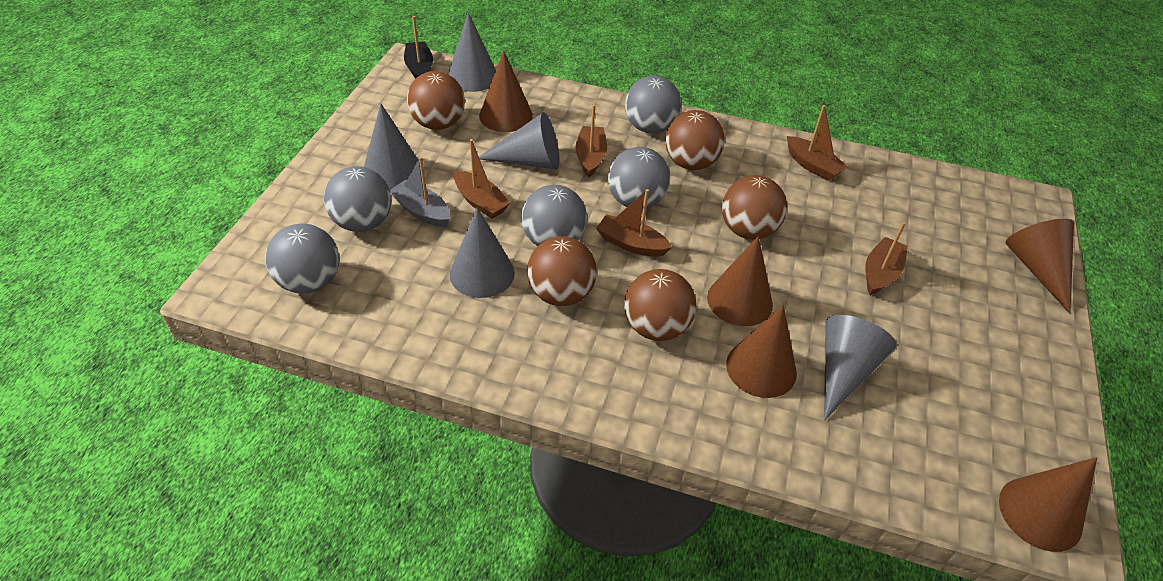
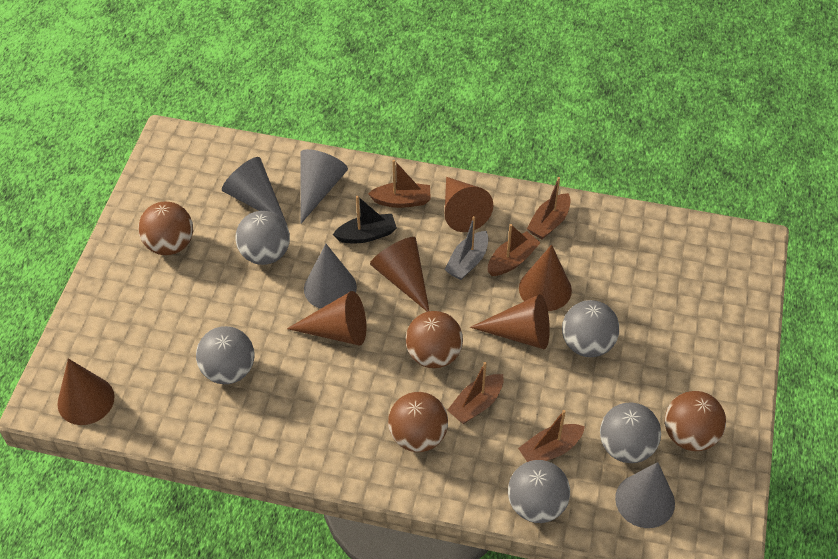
brown ball: 5 -> 4
brown cone: 5 -> 6
grey cone: 5 -> 4

